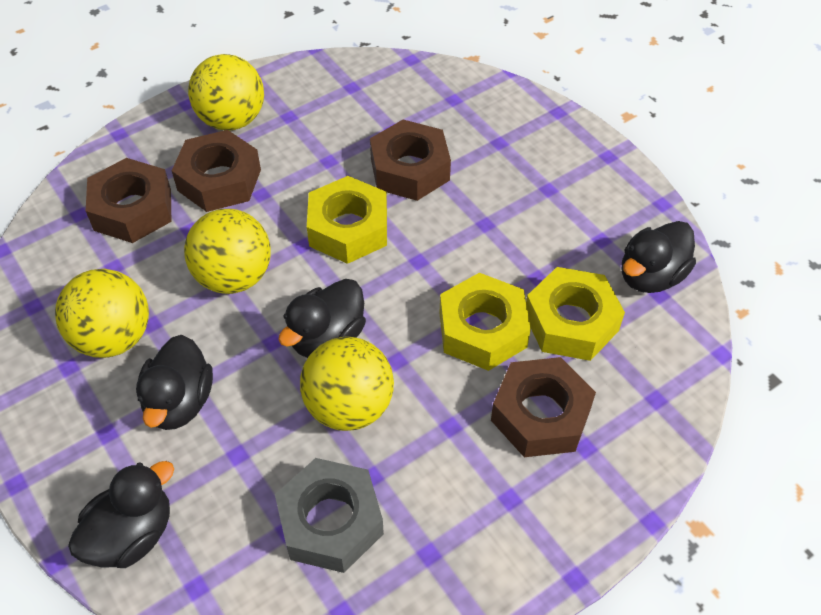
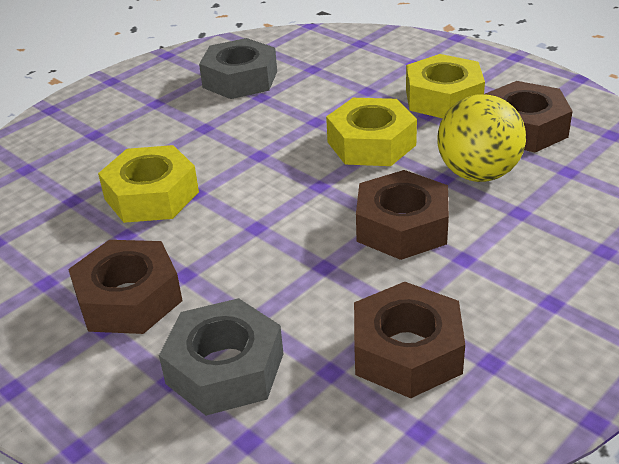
black duck: 4 -> 0
grey nut: 1 -> 2
yellow ball: 4 -> 1

